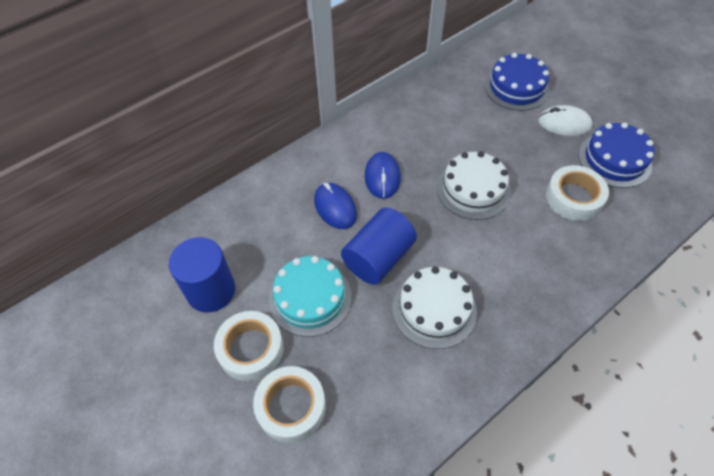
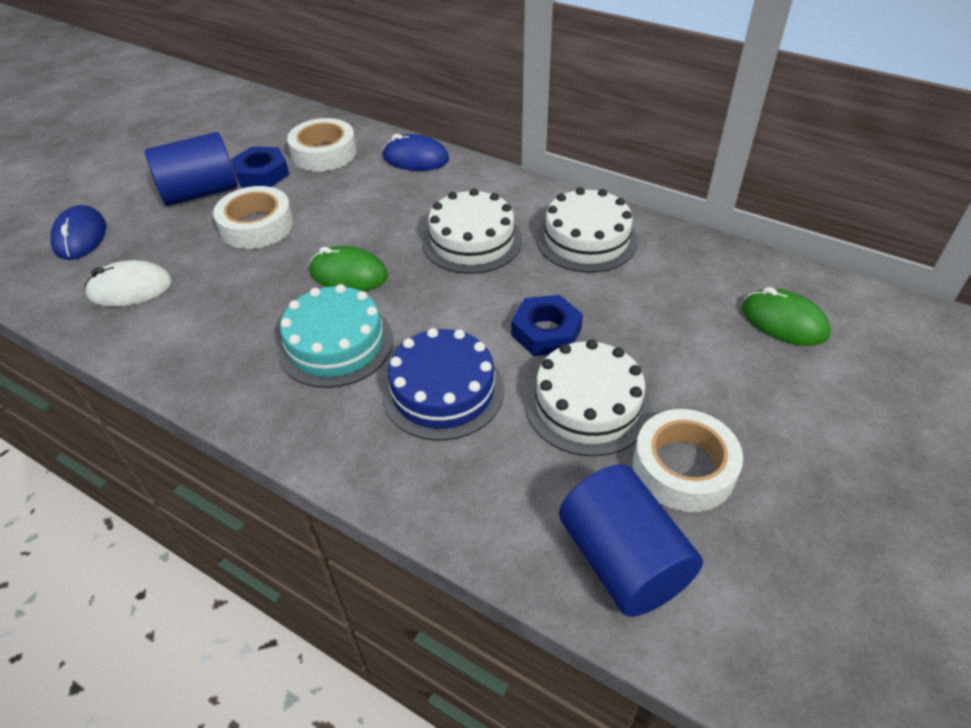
blue cake: 2 -> 1
blue nut: 0 -> 2
green mouse: 0 -> 2
white cake: 2 -> 3

